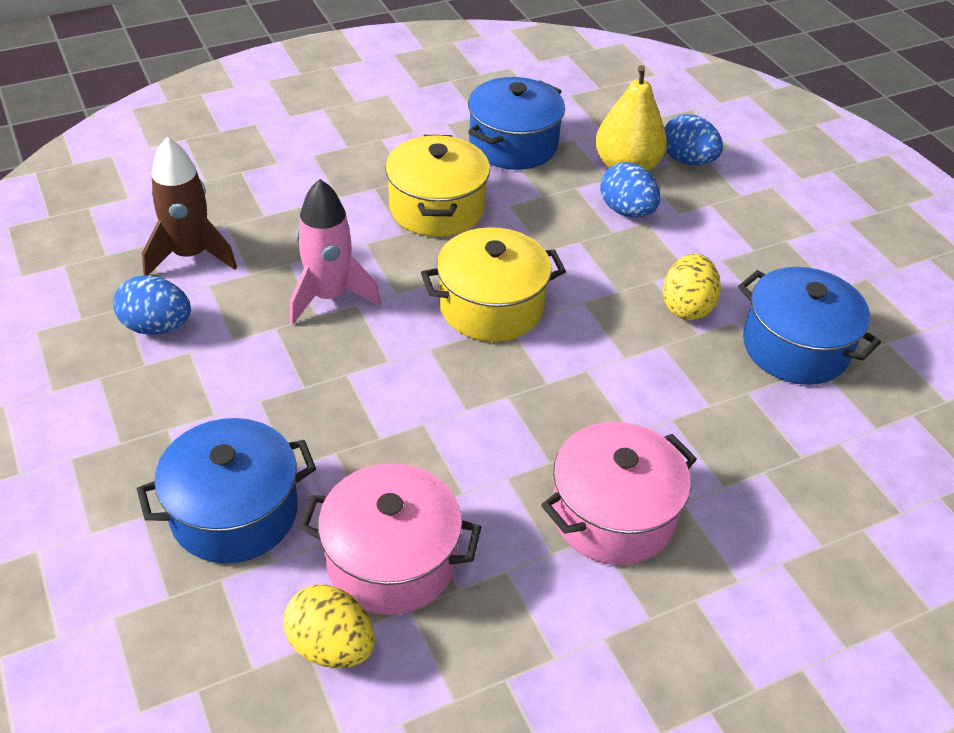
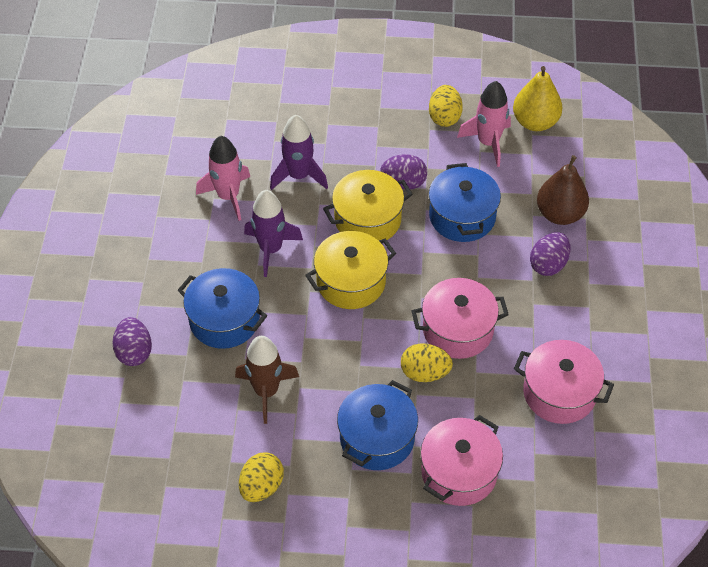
blue egg: 3 -> 0
brown pear: 0 -> 1
pink pot: 2 -> 3
pink rocket: 1 -> 2
purple egg: 0 -> 3
purple rocket: 0 -> 2
yellow egg: 2 -> 3

